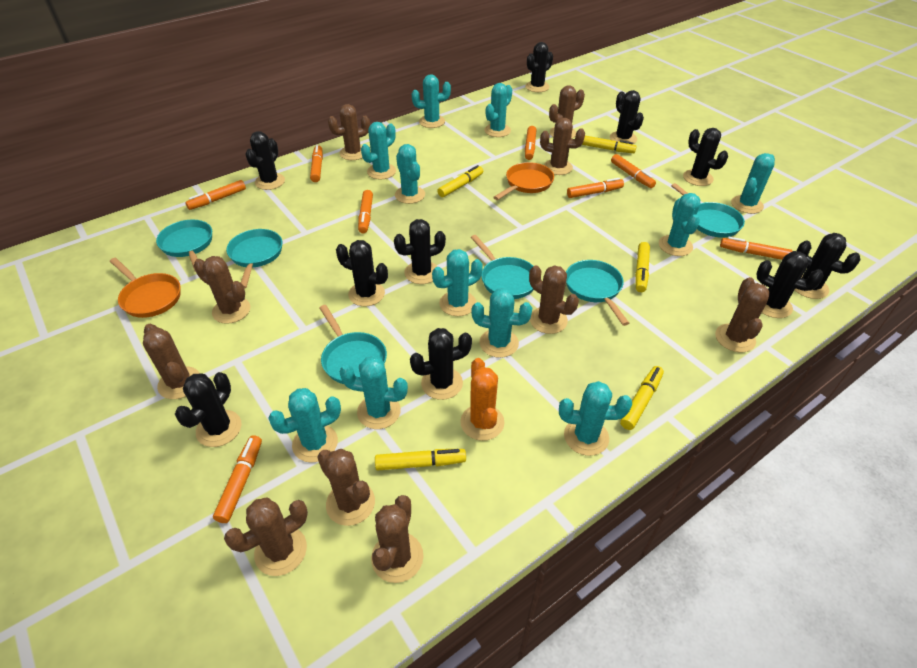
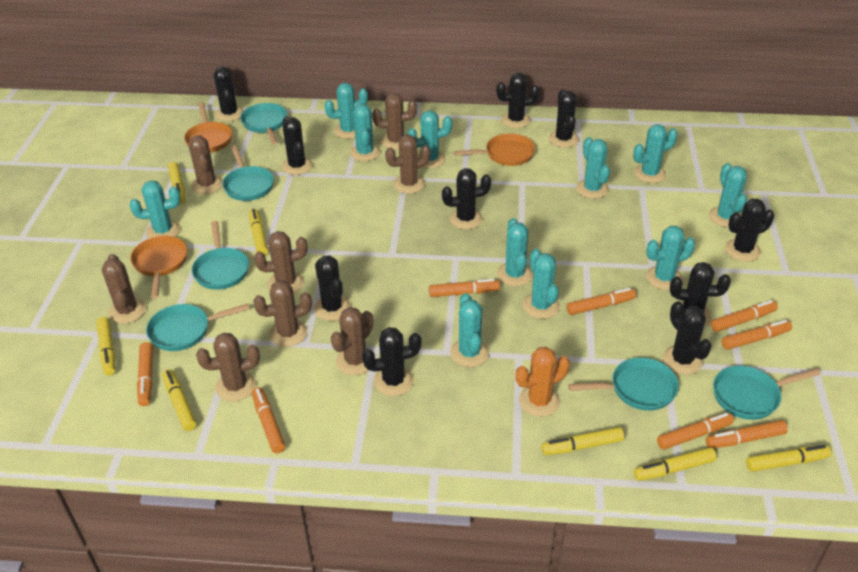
brown cactus: 10 -> 8
orange pan: 2 -> 3
yellow marker: 5 -> 7

